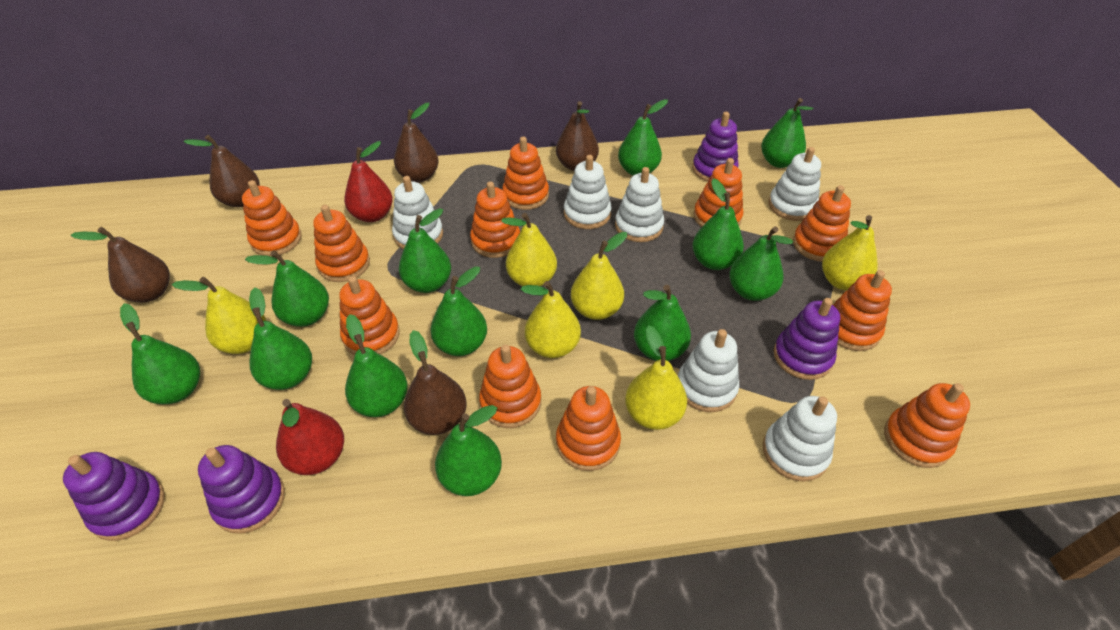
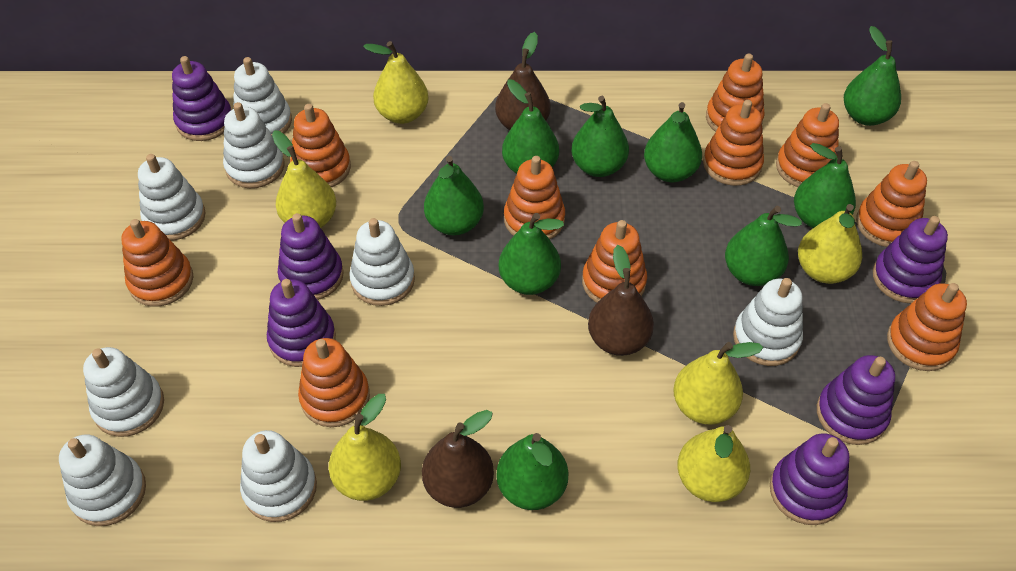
brown pear: 5 -> 3
green pear: 12 -> 9
orange stacking toy: 11 -> 10
purple stacking toy: 4 -> 6
red pear: 2 -> 0
white stacking toy: 6 -> 8

